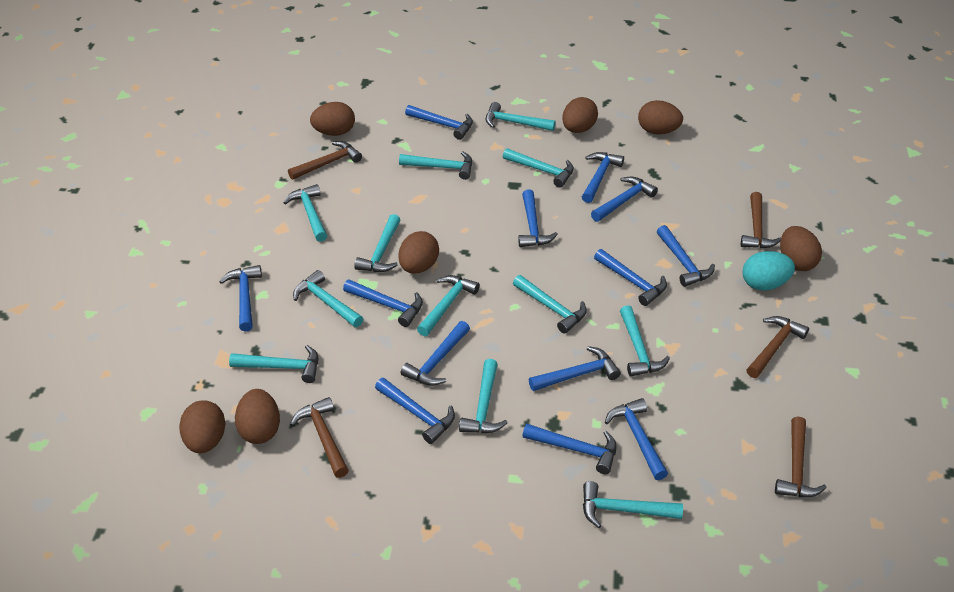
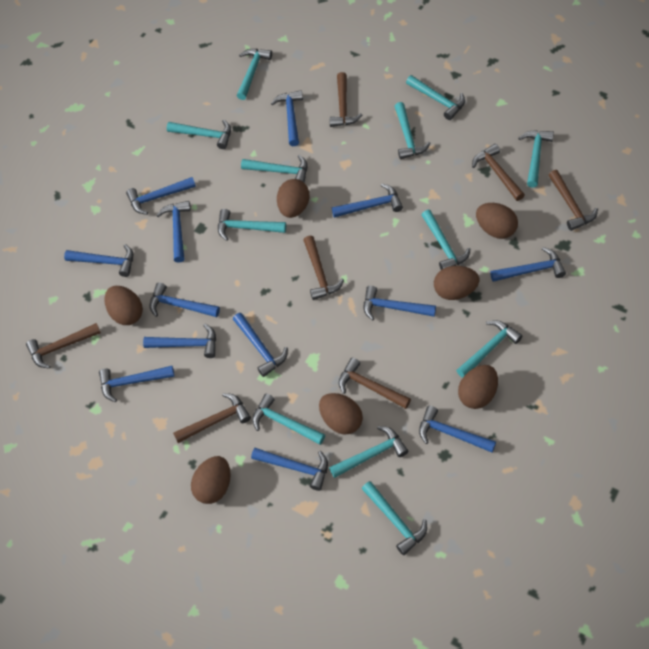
brown hammer: 5 -> 7
turquoise egg: 1 -> 0

